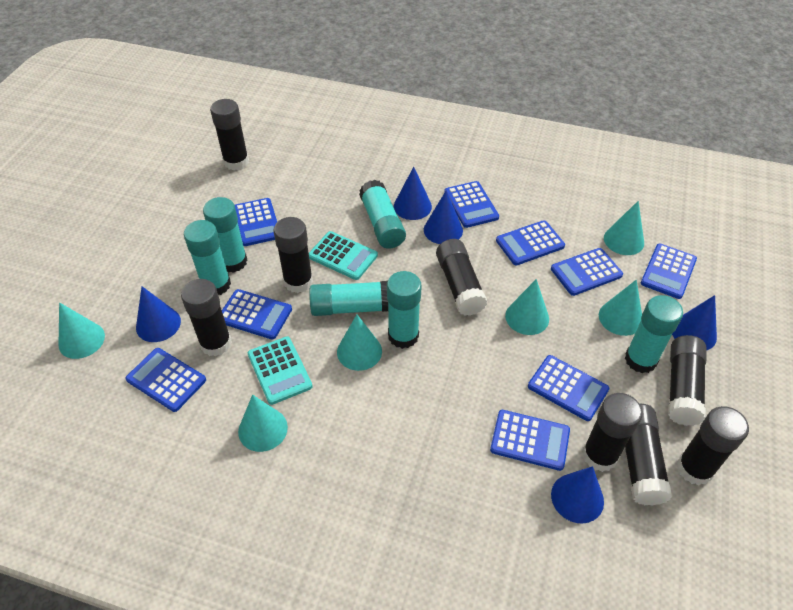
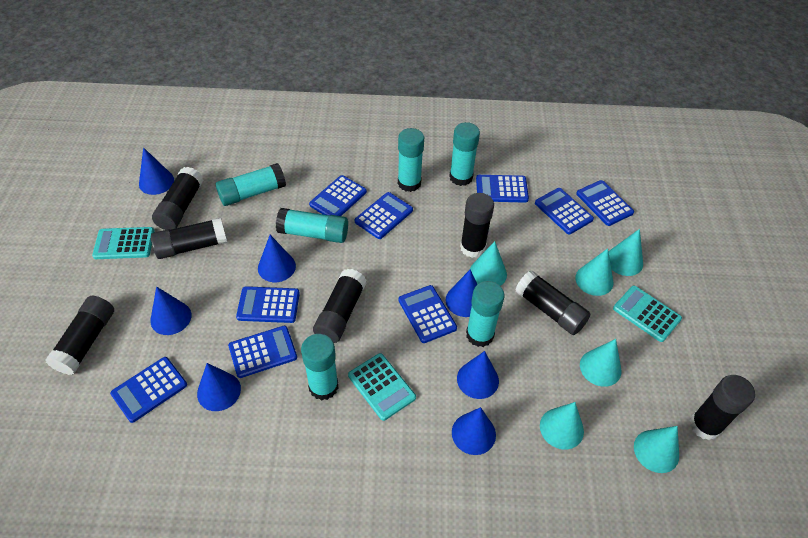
black glue stick: 8 -> 7
blue cone: 5 -> 7
turquoise calculator: 2 -> 3

